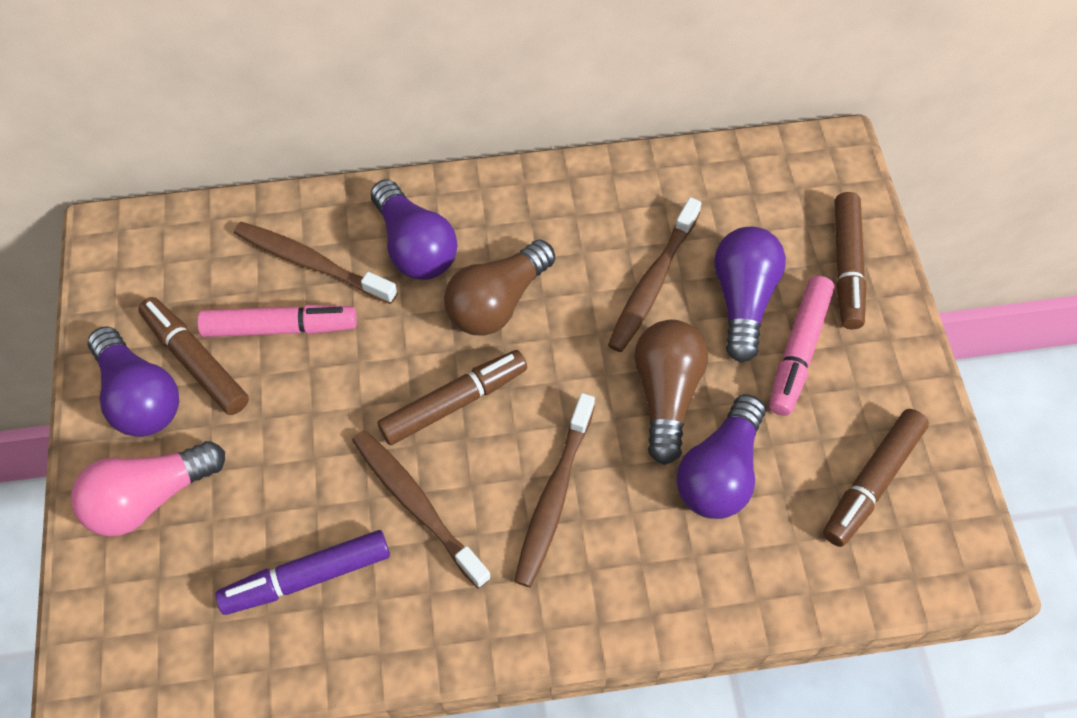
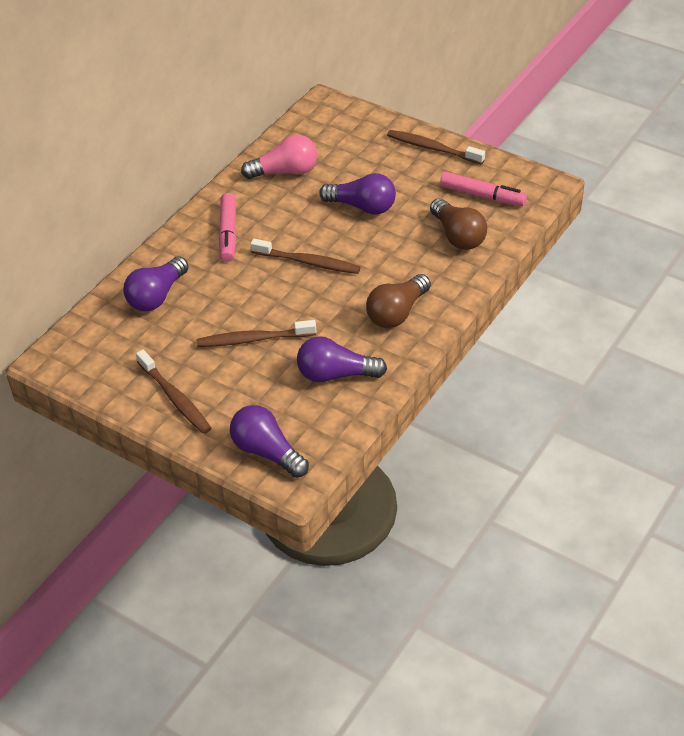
brown marker: 4 -> 0
purple marker: 1 -> 0

